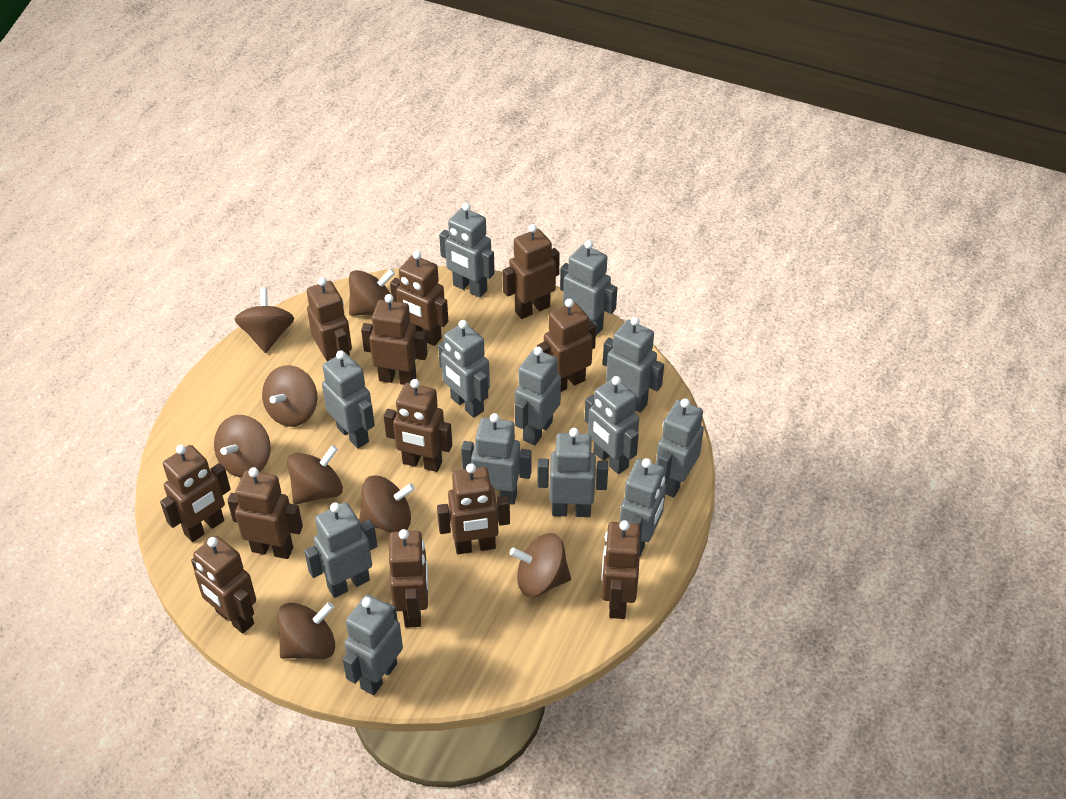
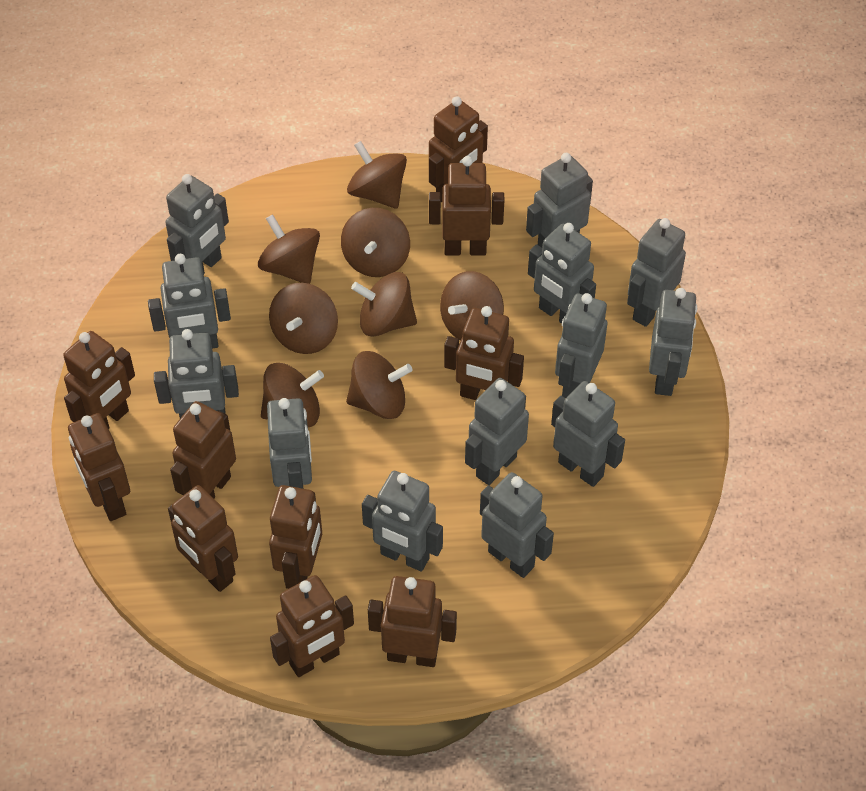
brown robot: 12 -> 10

